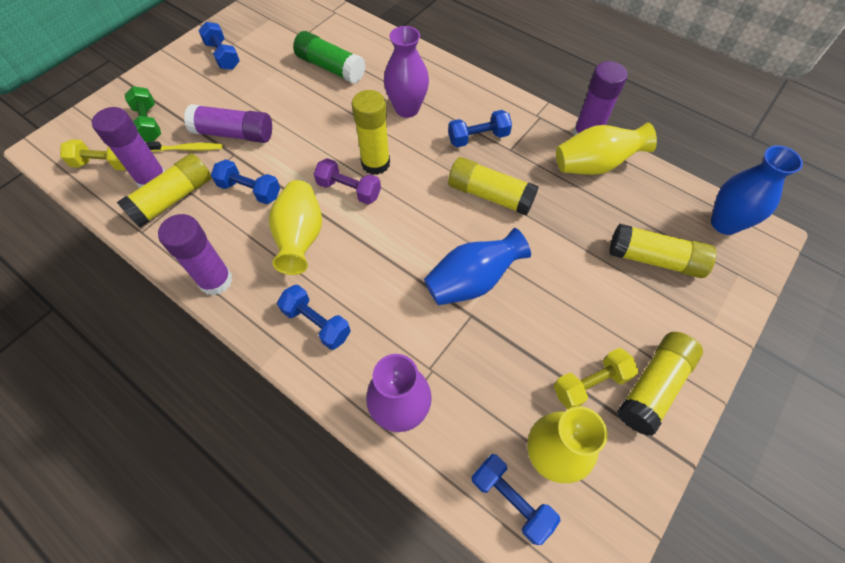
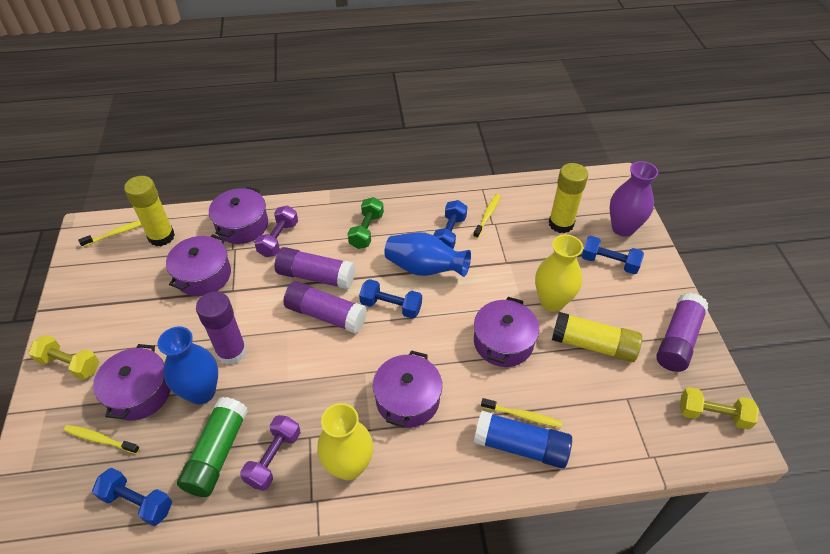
blue dumbbell: 5 -> 4
blue glue stick: 0 -> 1
purple dumbbell: 1 -> 2
purple pot: 0 -> 5
purple vase: 2 -> 1
yellow glue stick: 5 -> 3
yellow toothbrush: 1 -> 4
yellow vase: 3 -> 2

